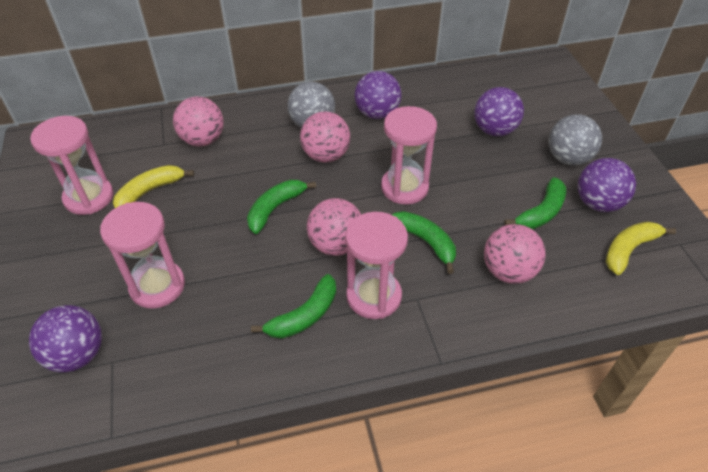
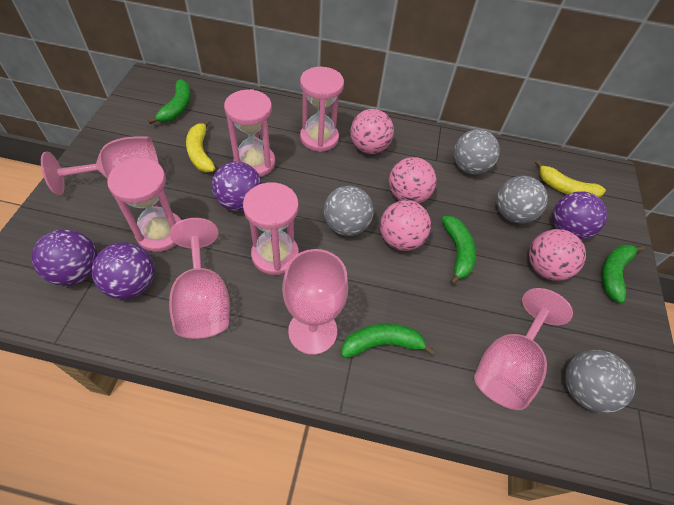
grey ball: 2 -> 4
pink goblet: 0 -> 4

